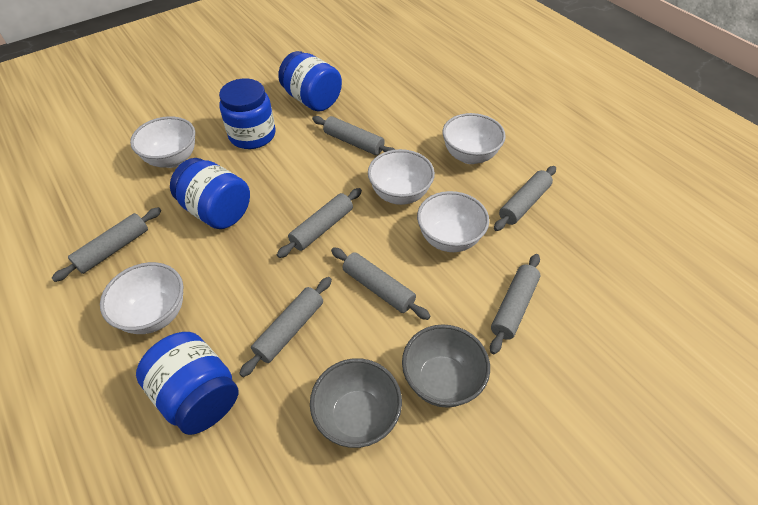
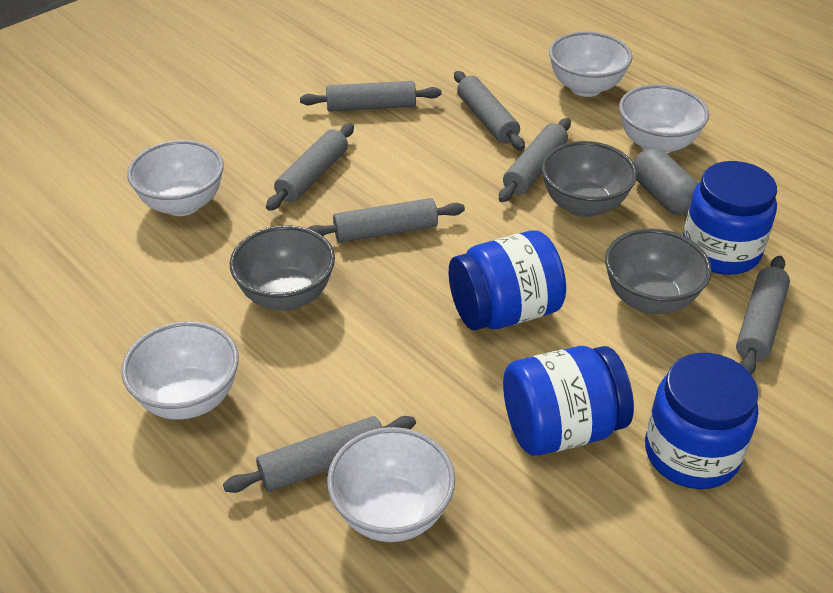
grey bowl: 2 -> 3
grey capsule: 0 -> 1

